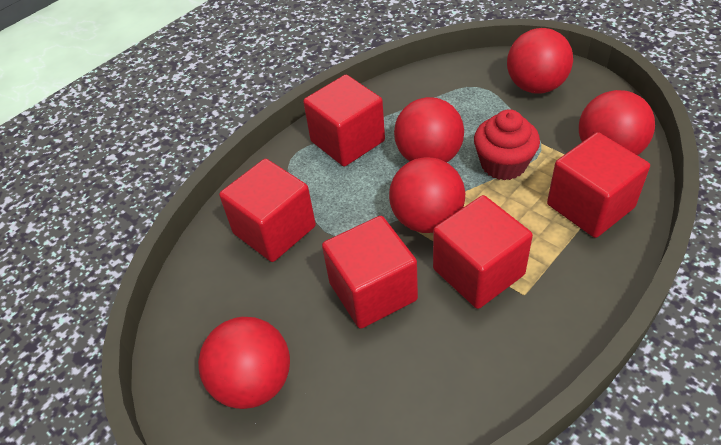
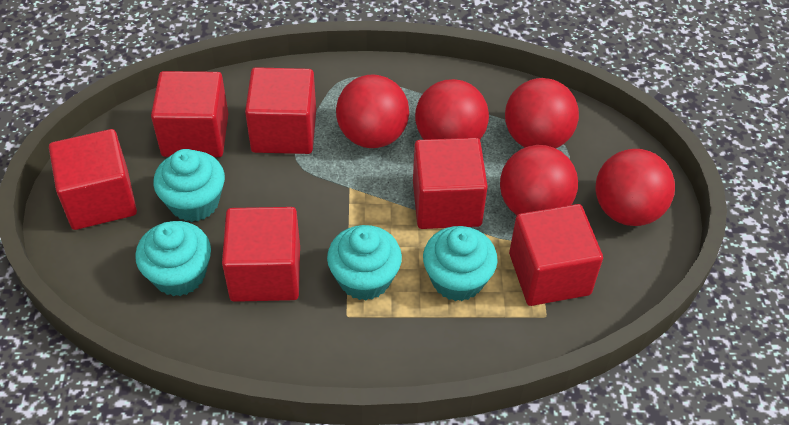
red cube: 5 -> 6
red cupcake: 1 -> 0
turquoise cupcake: 0 -> 4

